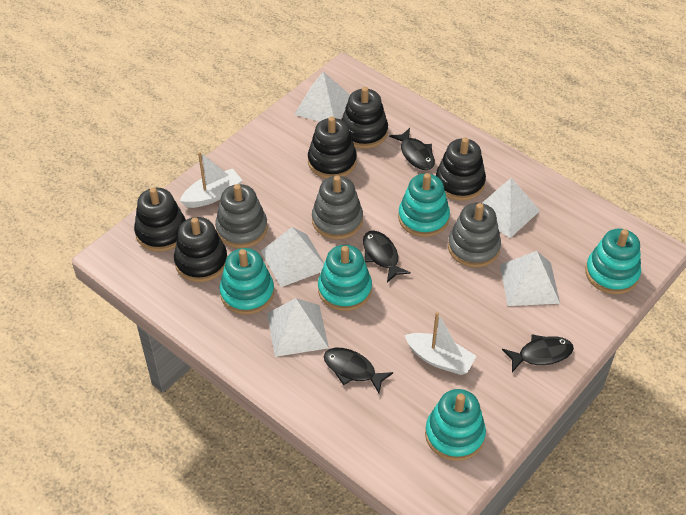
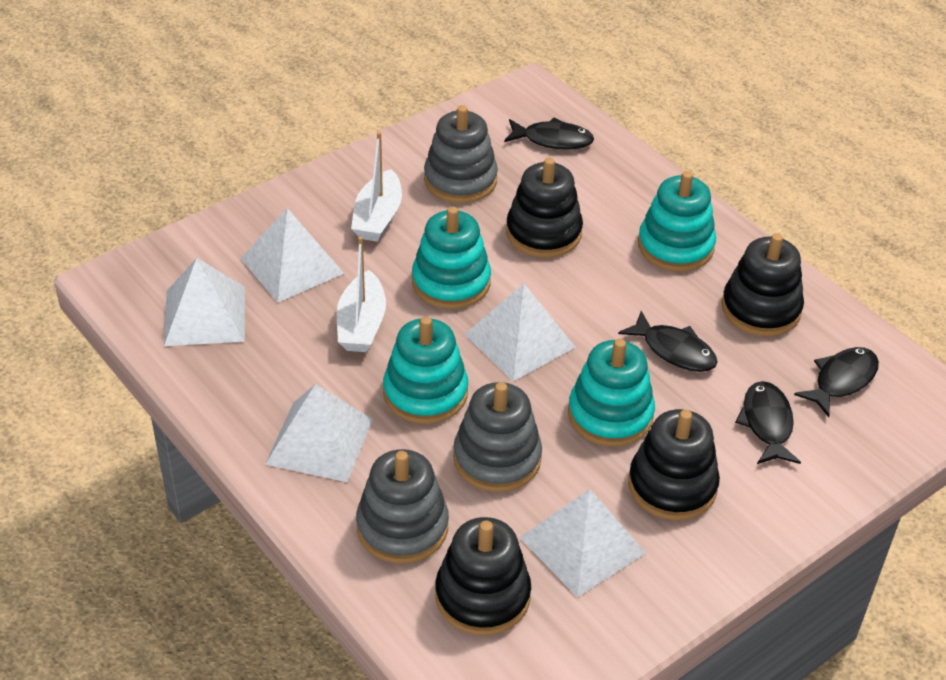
black stacking toy: 5 -> 4
turquoise stacking toy: 5 -> 4

